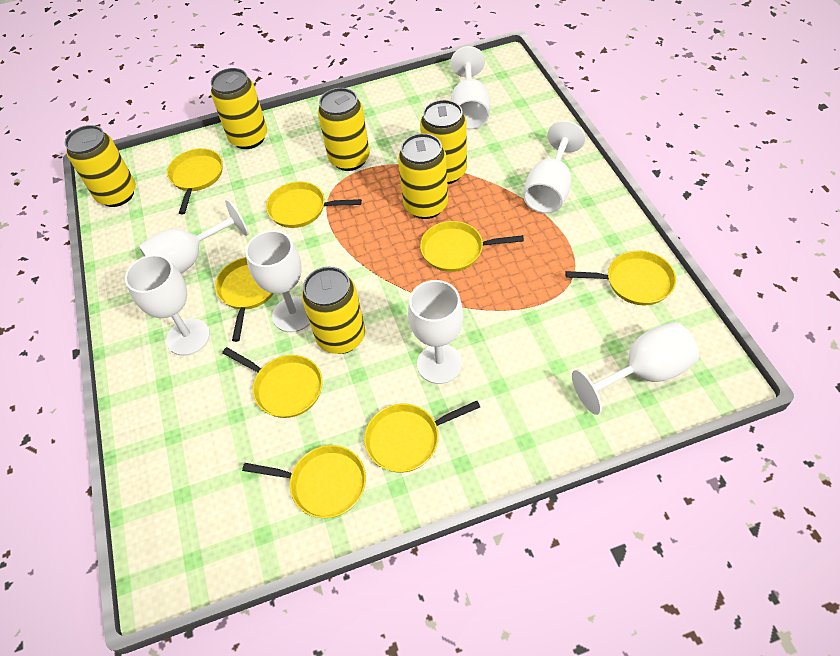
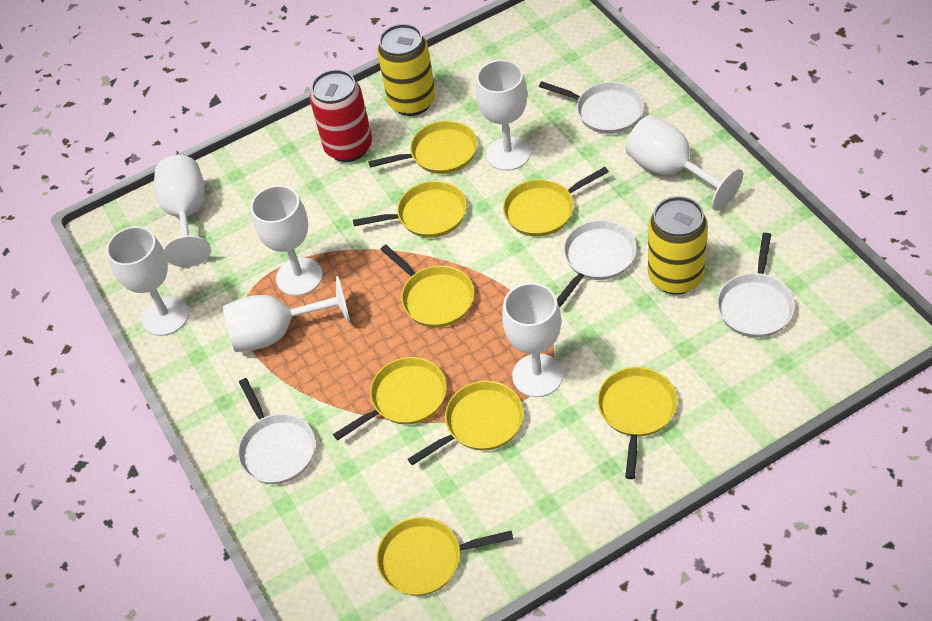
red can: 0 -> 1
white pan: 0 -> 4
yellow can: 6 -> 2

